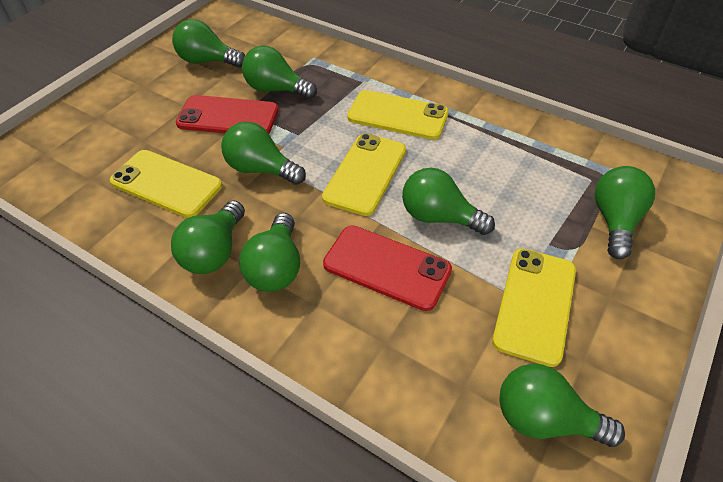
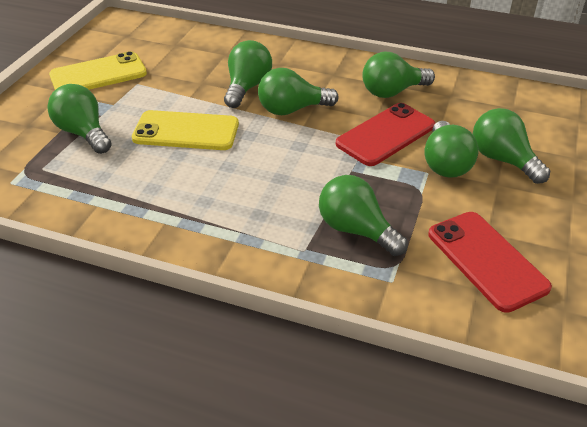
green light bulb: 8 -> 7
yellow phone: 4 -> 2

